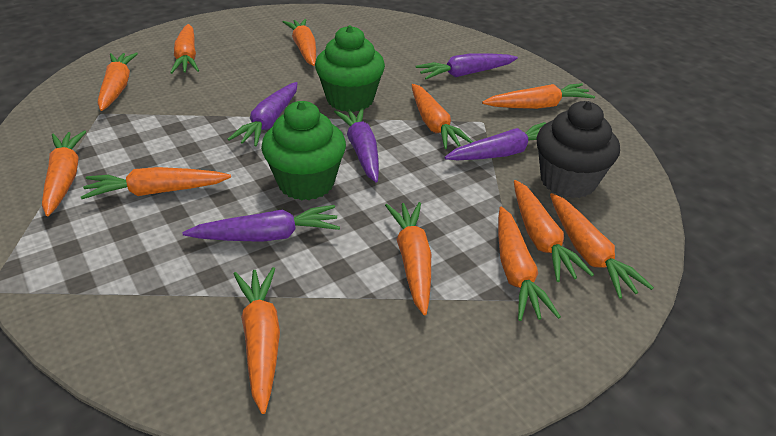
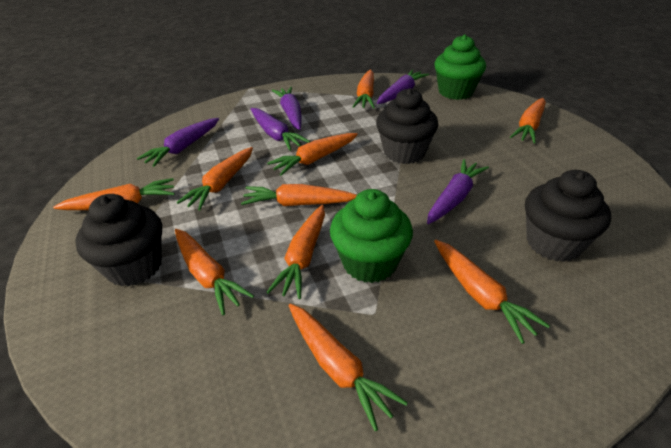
black cupcake: 1 -> 3
orange carrot: 12 -> 10

